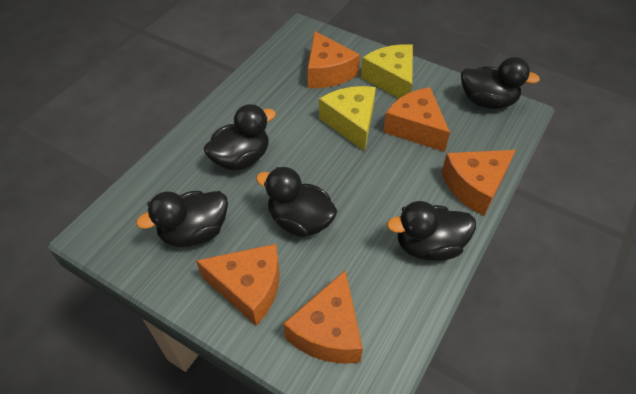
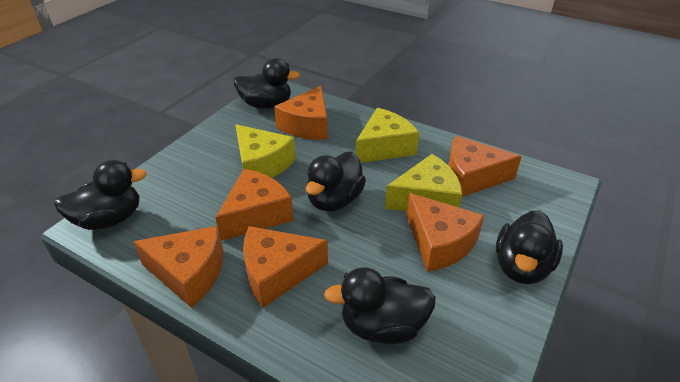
orange cheese: 5 -> 6
yellow cheese: 2 -> 3

